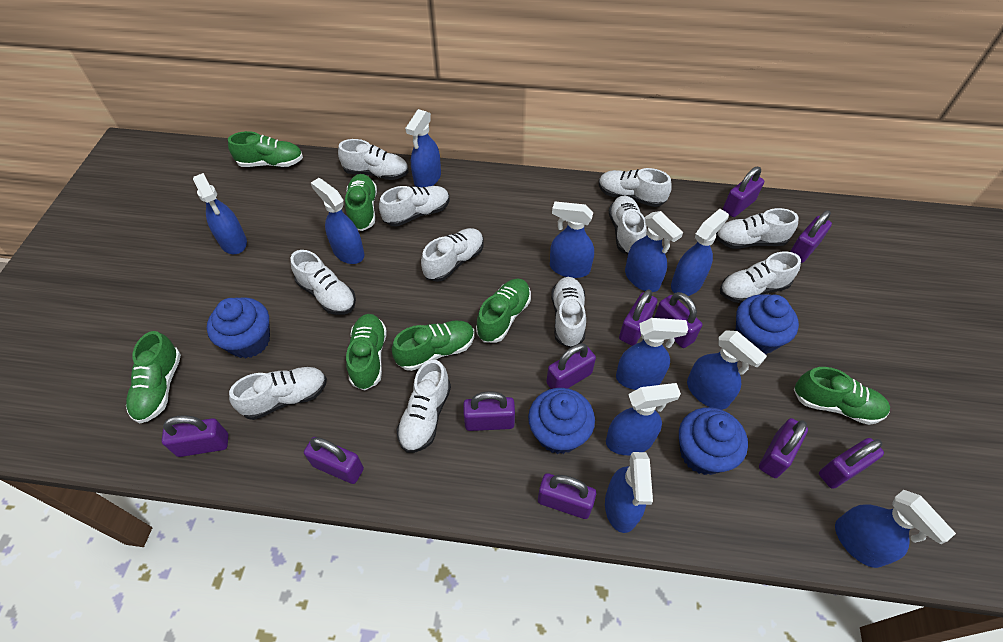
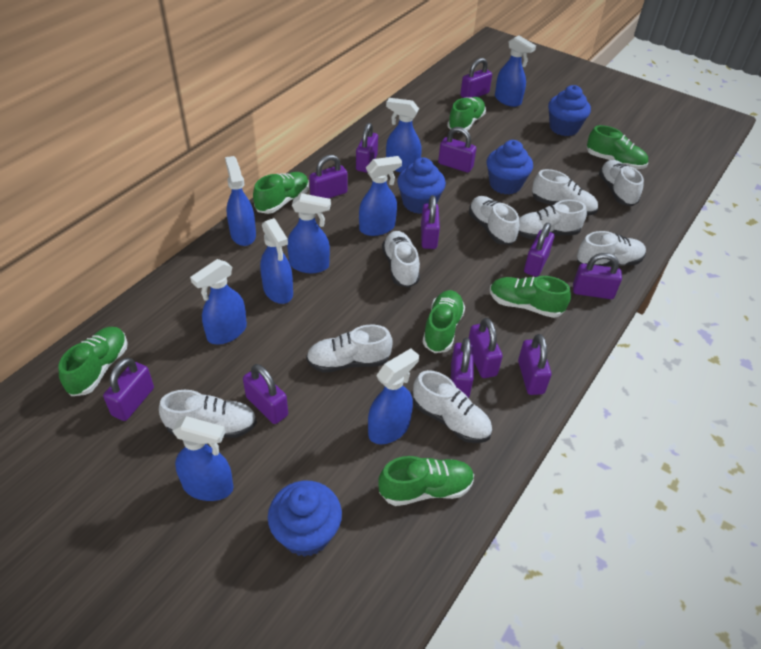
blue spray bottle: 11 -> 9
purple padlock: 11 -> 12
white shoe: 11 -> 9

